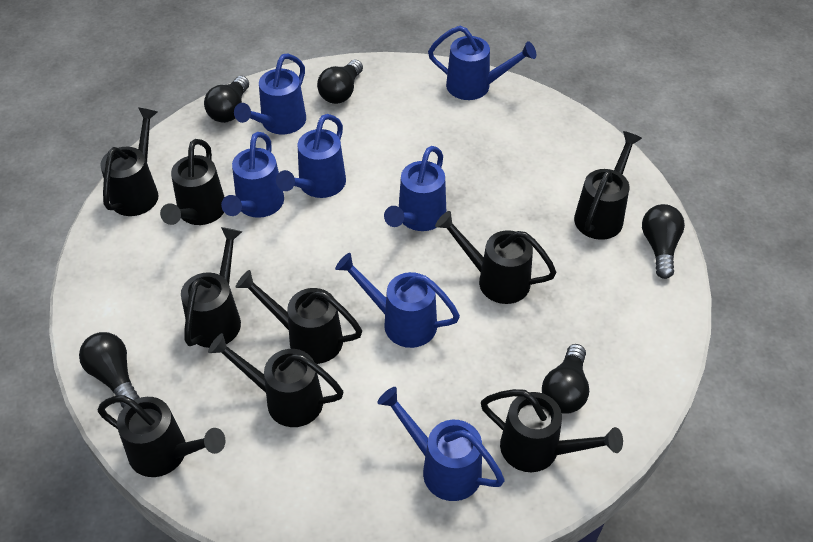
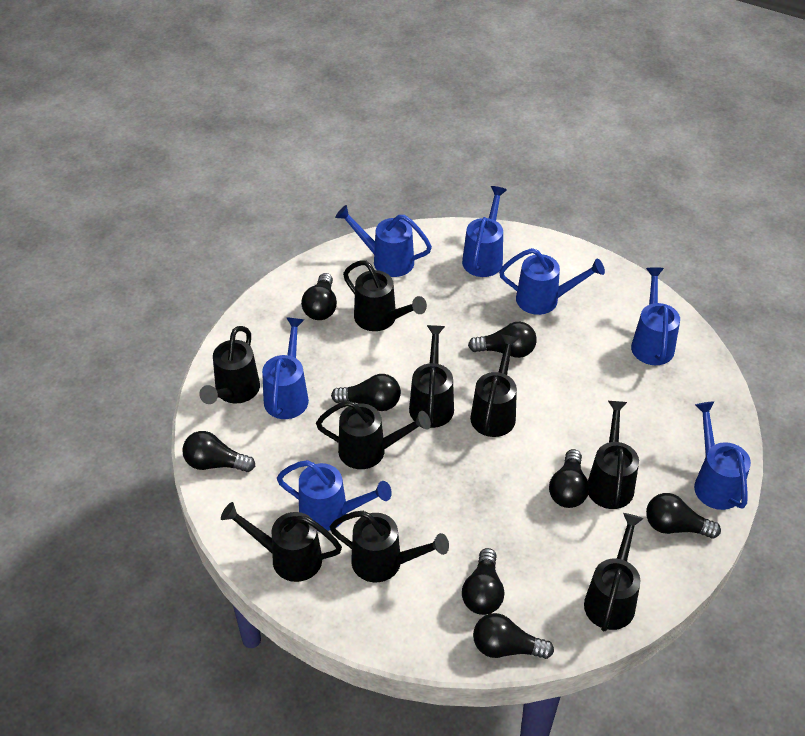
black light bulb: 5 -> 8

